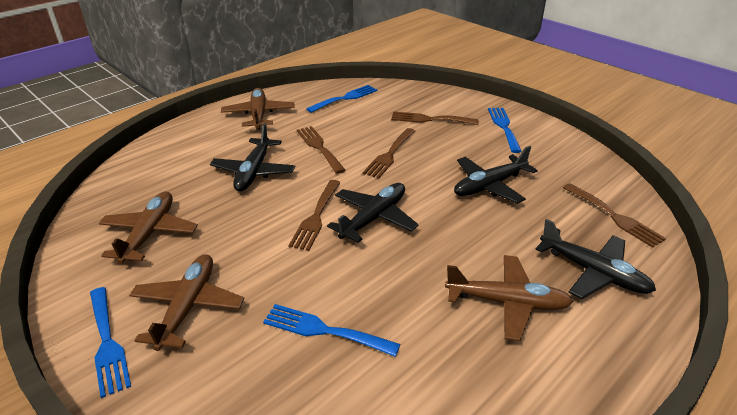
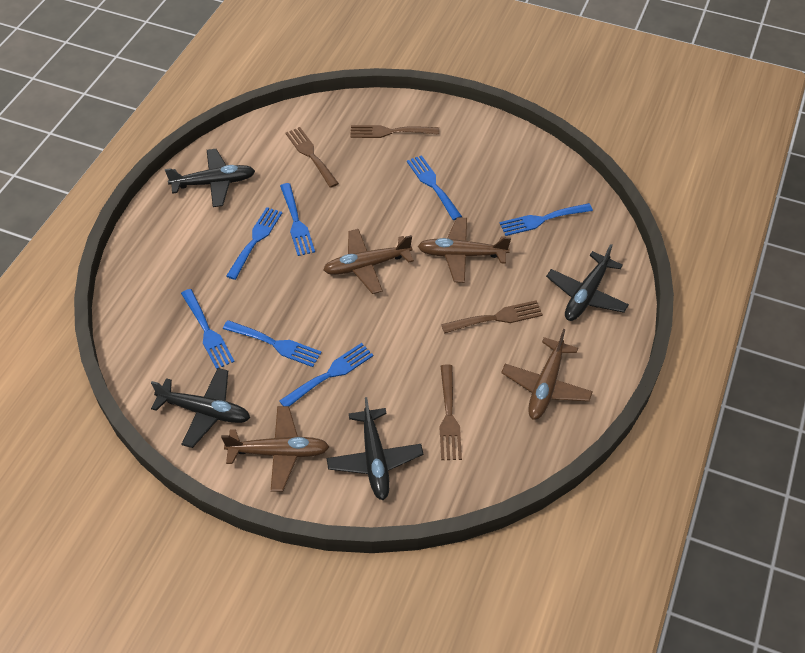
blue fork: 4 -> 7
brown fork: 5 -> 4

